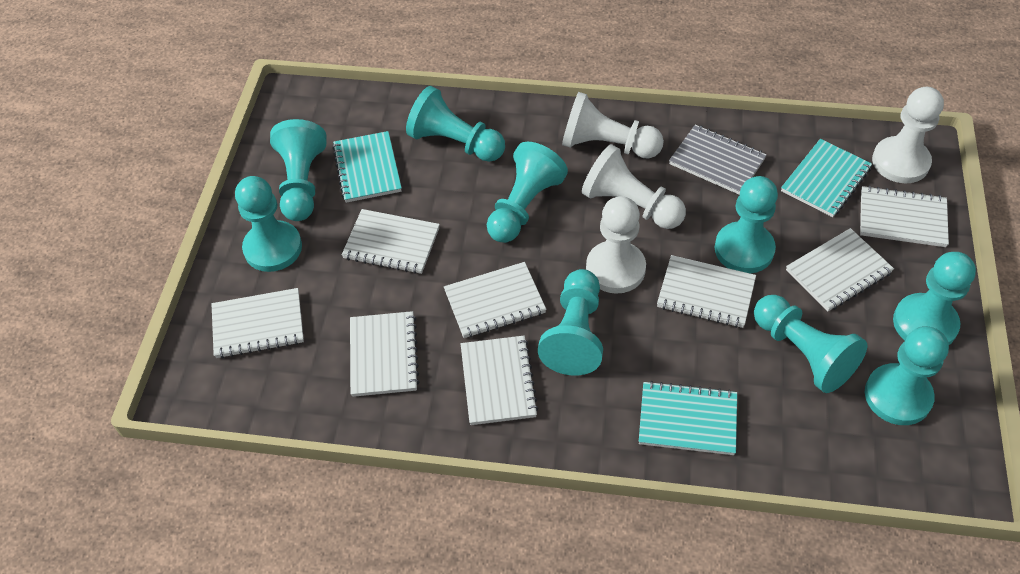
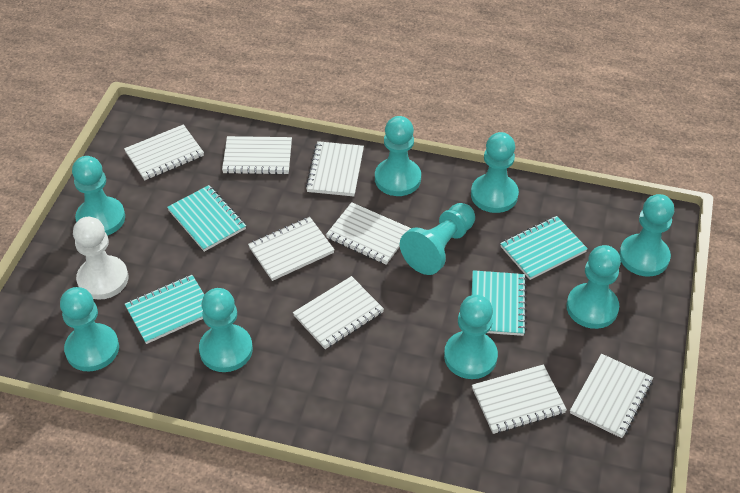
grey notebook: 1 -> 0
turquoise notebook: 3 -> 4
white pawn: 4 -> 1

